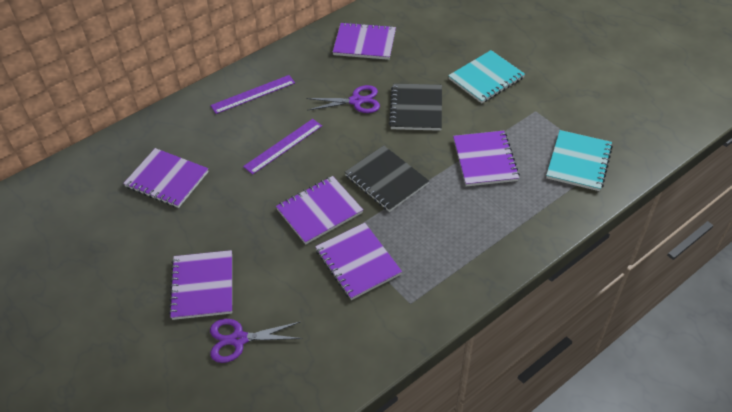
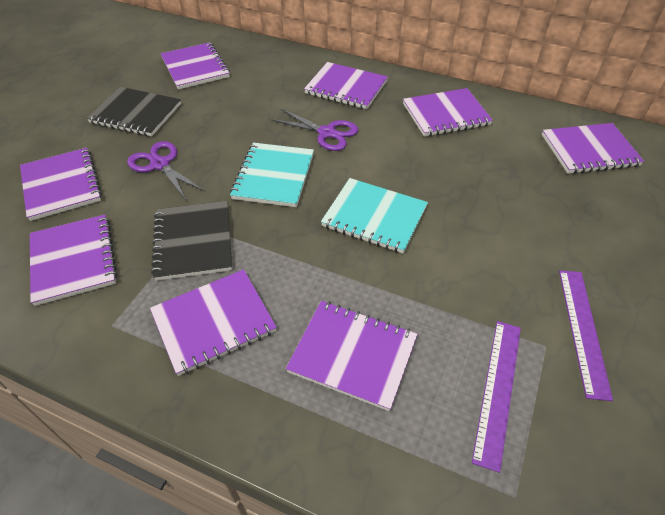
purple notebook: 6 -> 8

